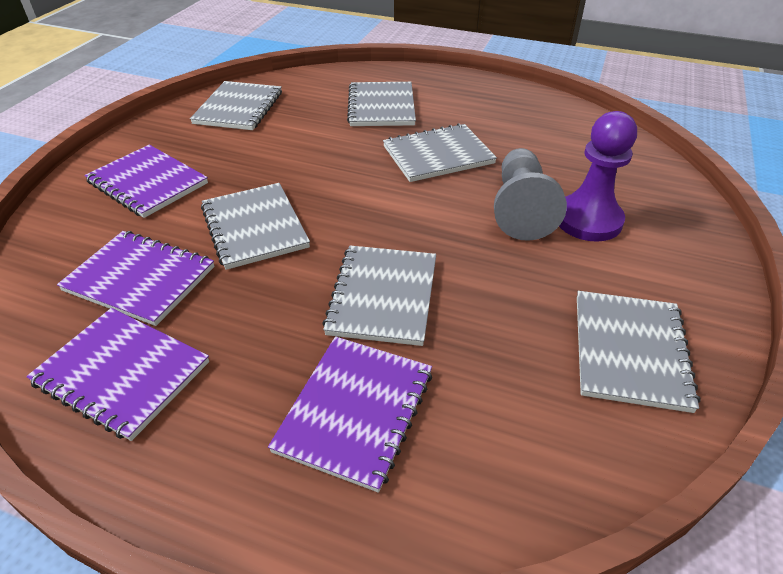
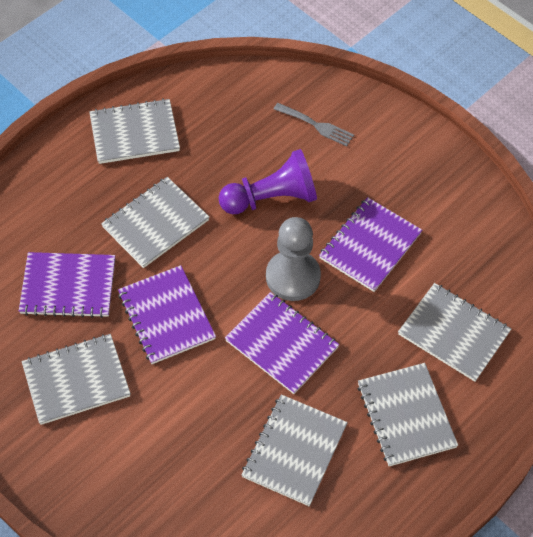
grey fork: 0 -> 1

